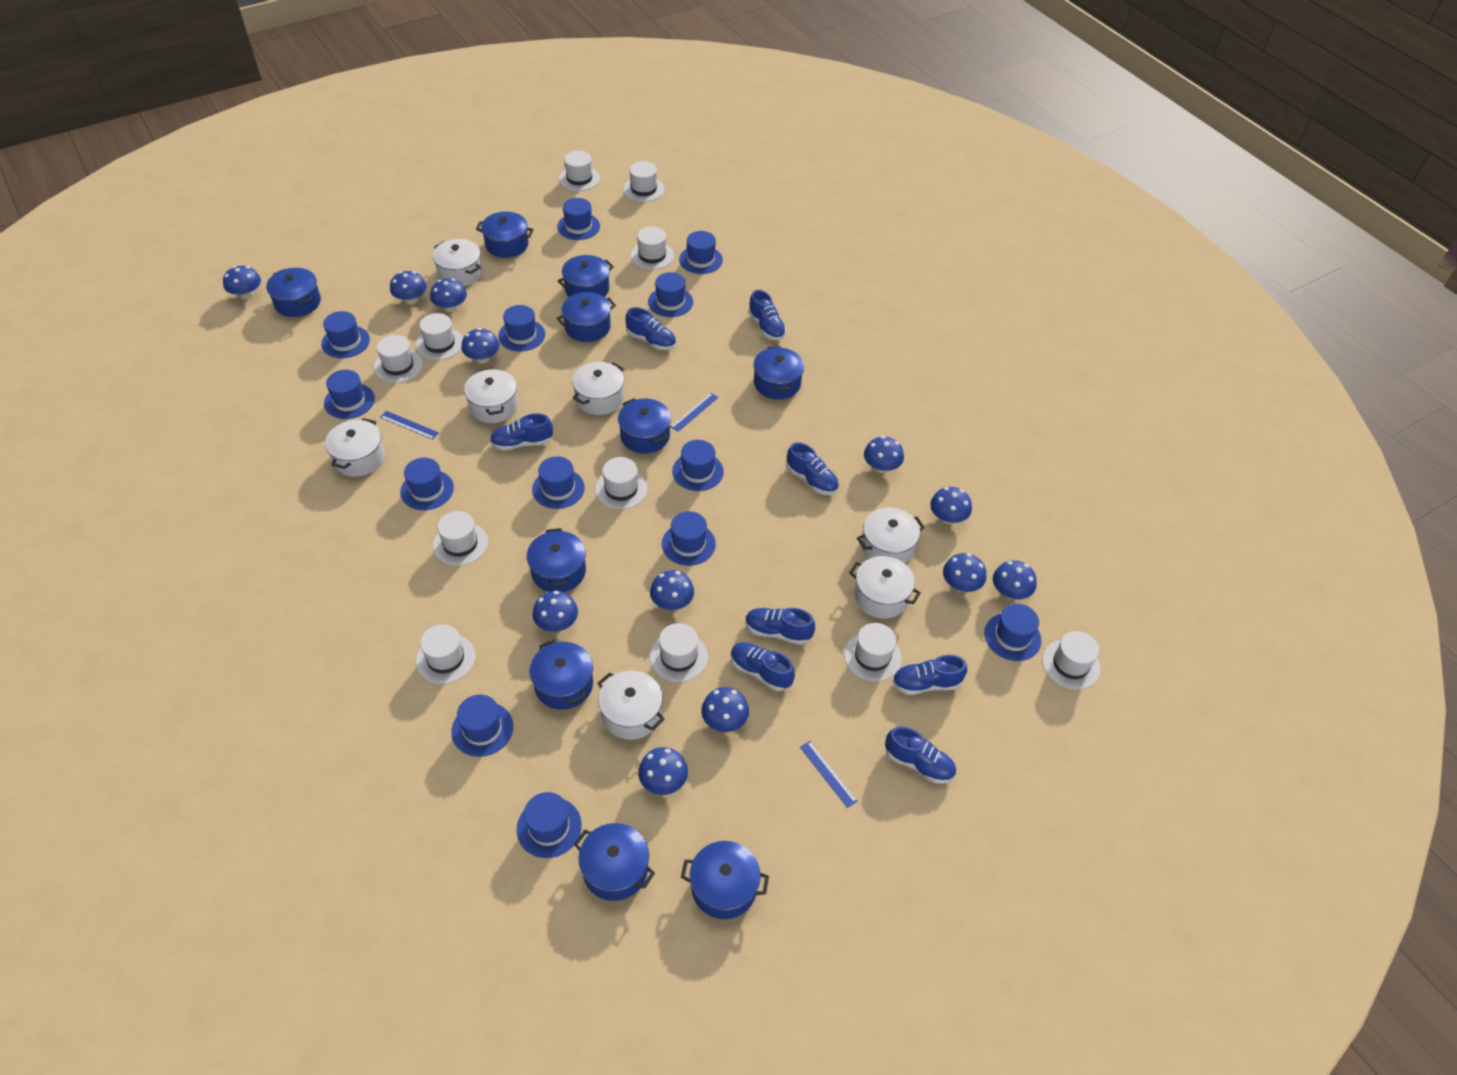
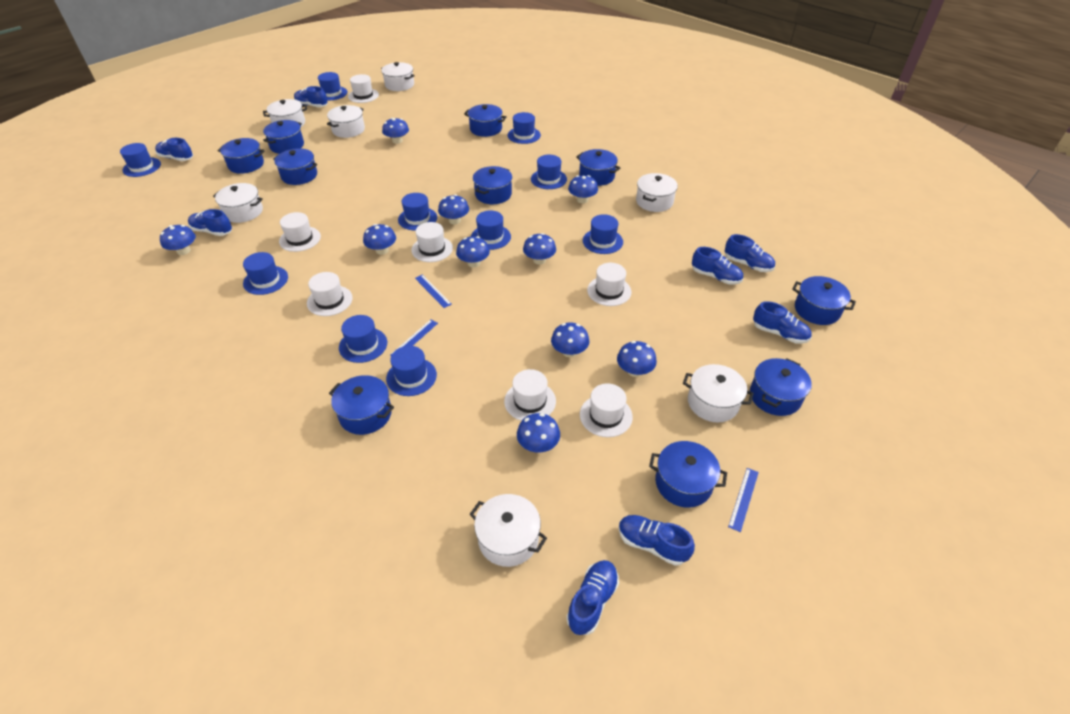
blue hat: 13 -> 10
blue mushroom: 12 -> 10
white hat: 11 -> 7

